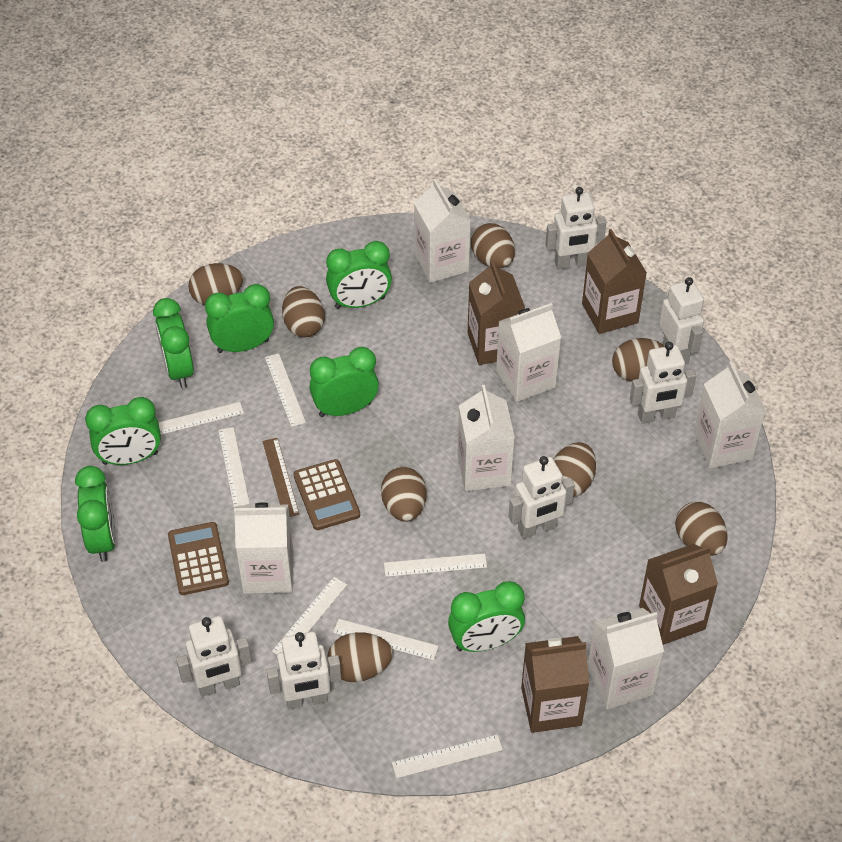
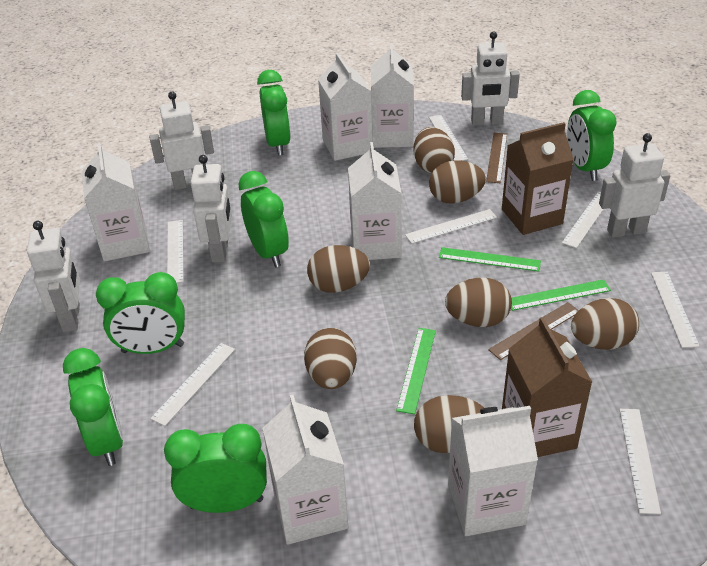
brown calculator: 2 -> 0
brown carton: 4 -> 2
brown egg: 8 -> 7
brown ruler: 1 -> 2
green clock: 7 -> 6
green ruler: 0 -> 3
white robot: 6 -> 5

